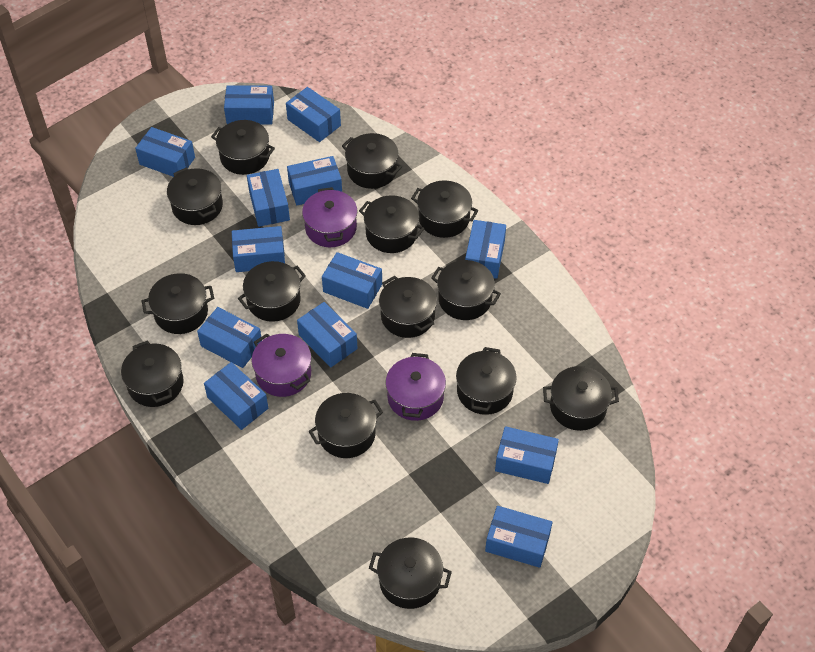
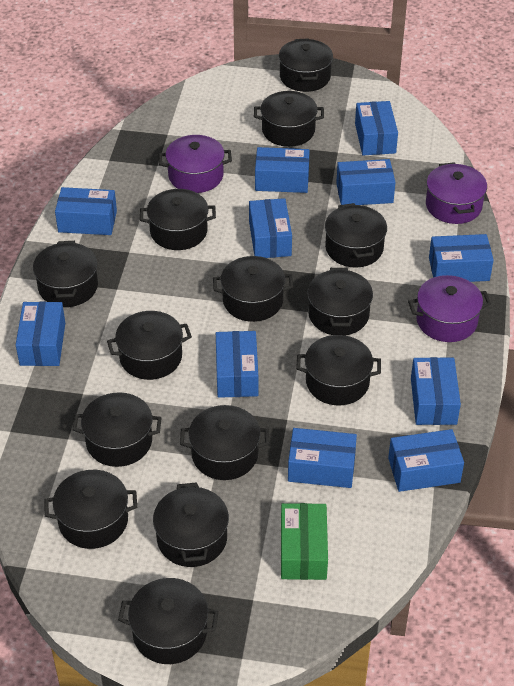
blue box: 13 -> 11
green box: 0 -> 1

